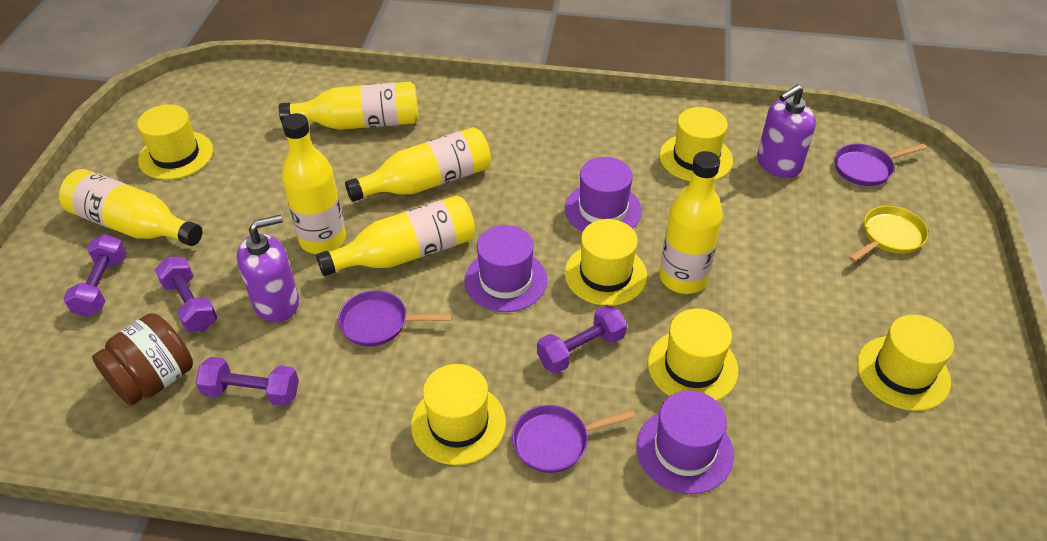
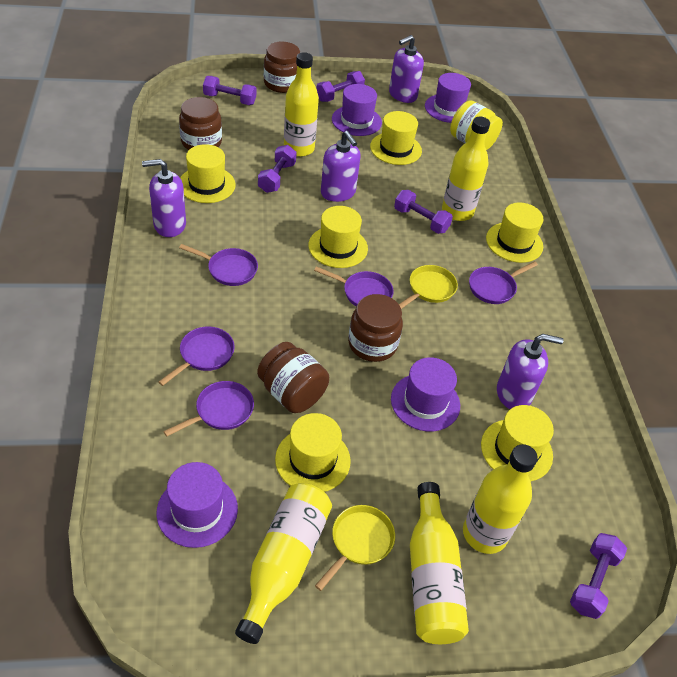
brown jar: 1 -> 4
purple dumbbell: 4 -> 5
purple hat: 3 -> 4
purple pan: 3 -> 5
purple soap dispenser: 2 -> 4
yellow bottle: 6 -> 5
yellow jar: 0 -> 1
yellow pan: 1 -> 2

